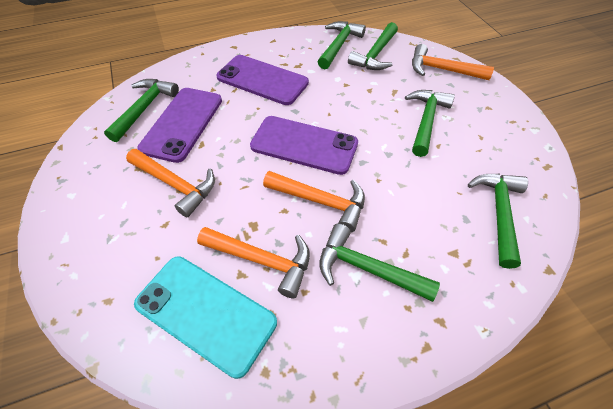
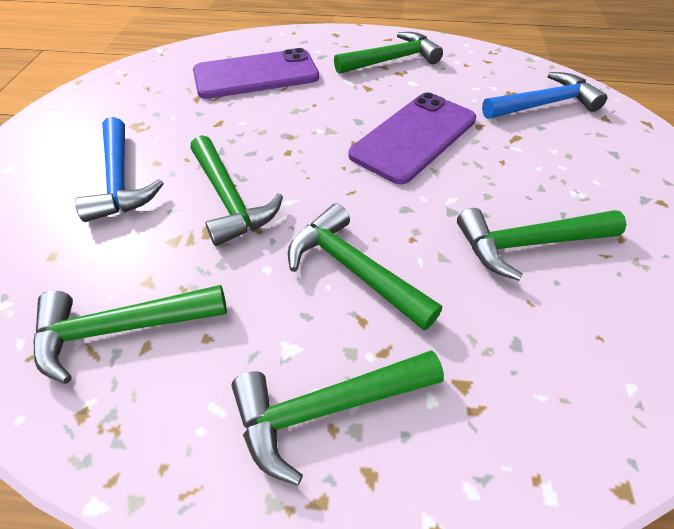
blue hammer: 0 -> 2
orange hammer: 4 -> 0
purple phone: 3 -> 2
turquoise phone: 1 -> 0

